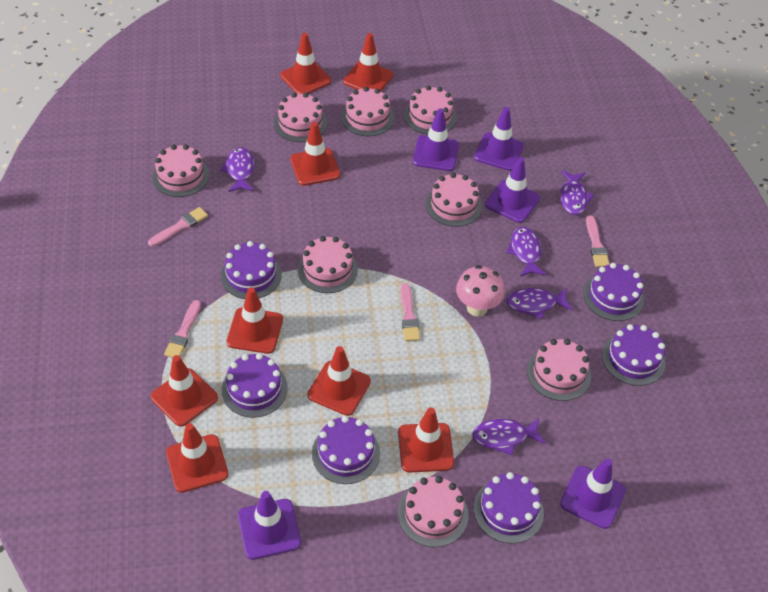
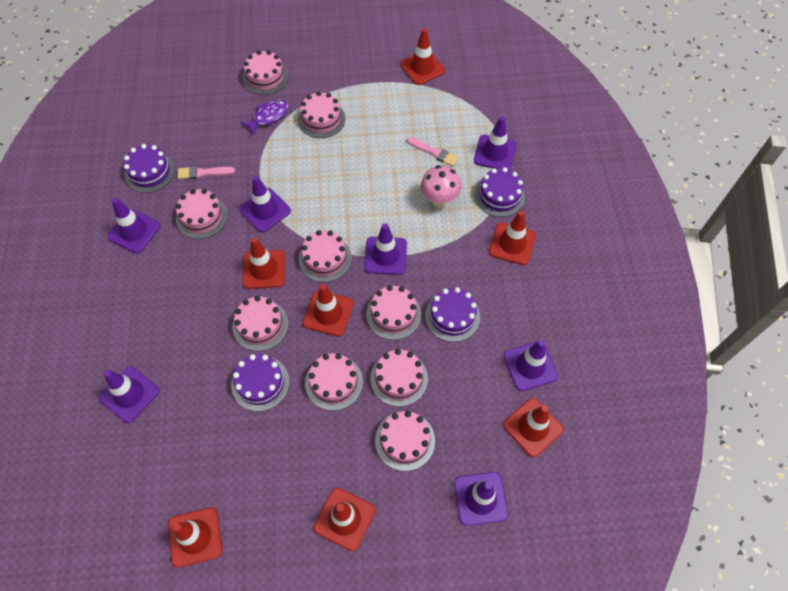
pink brush: 4 -> 2
pink cake: 8 -> 9
purple cake: 6 -> 4
purple fish: 5 -> 1
purple traffic cone: 5 -> 7
red traffic cone: 8 -> 7

